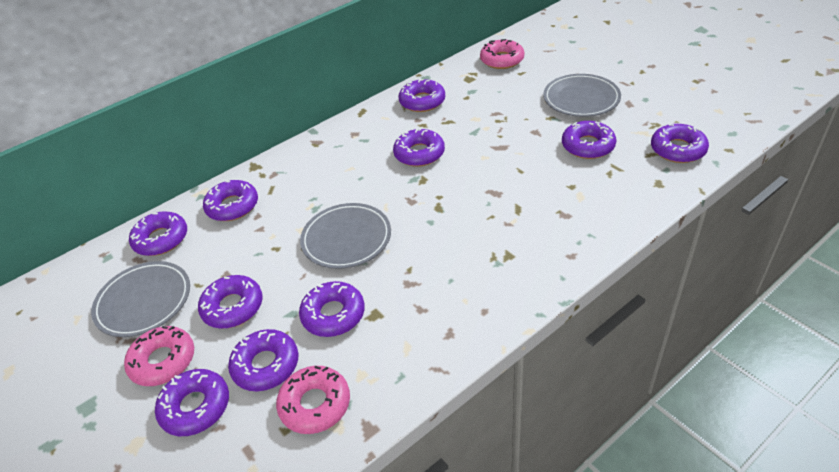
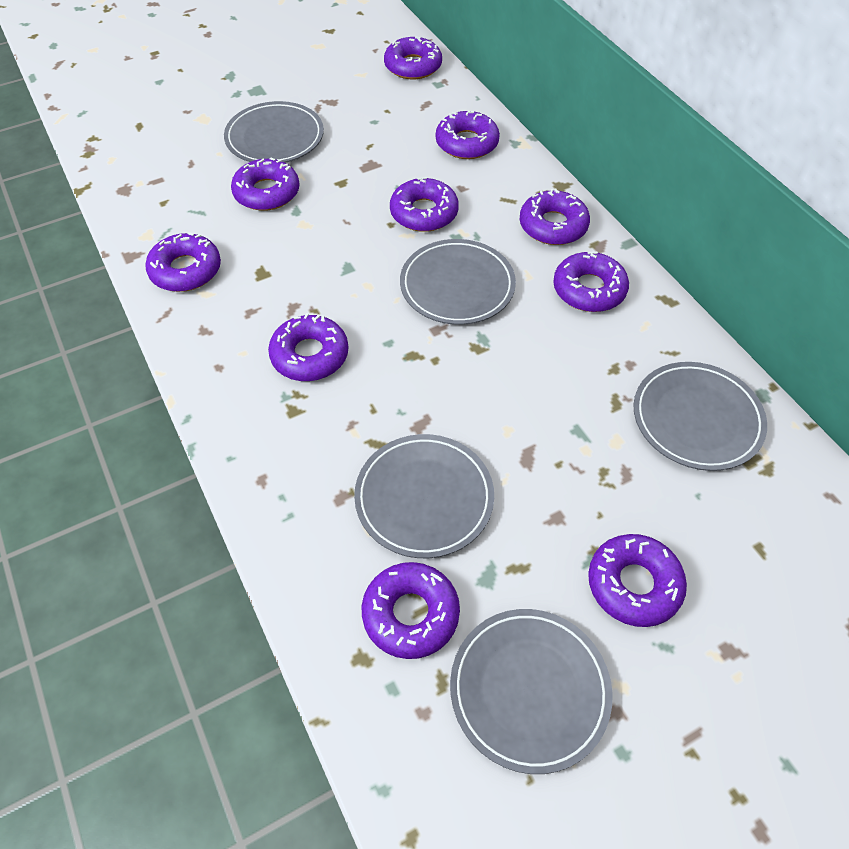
grey plate: 3 -> 5
pink donut: 3 -> 0

